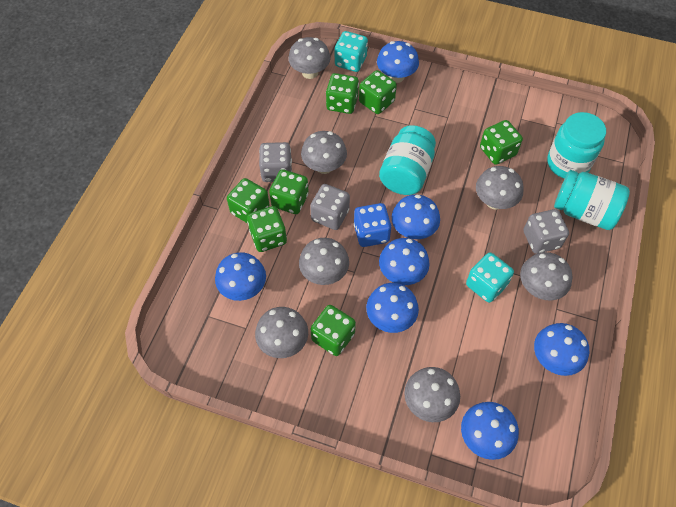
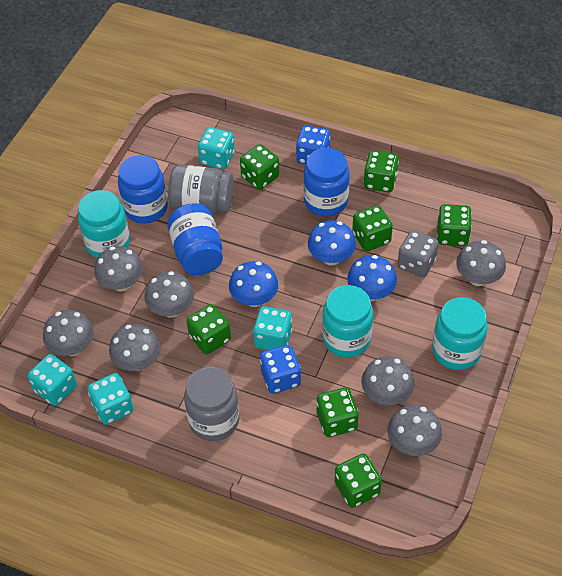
blue dice: 1 -> 2
blue jar: 0 -> 3
blue mushroom: 7 -> 3
grey dice: 3 -> 1
grey jar: 0 -> 2
turquoise dice: 2 -> 4

